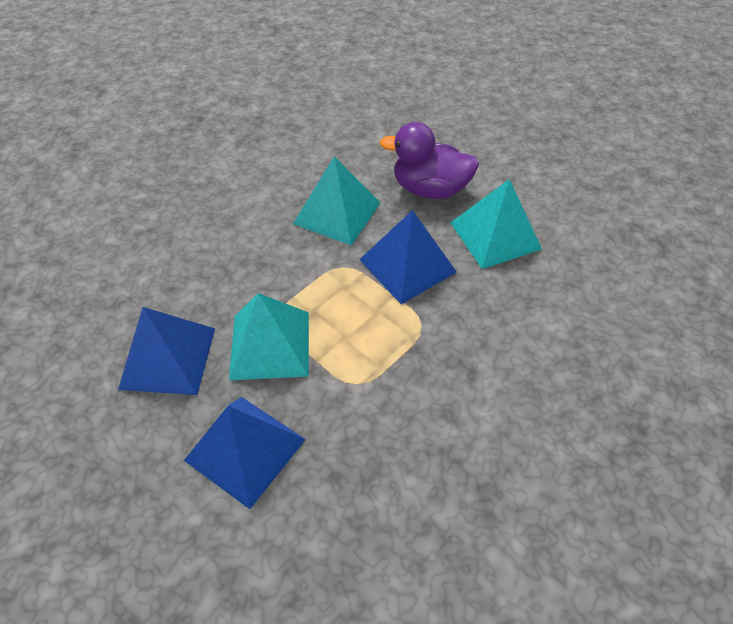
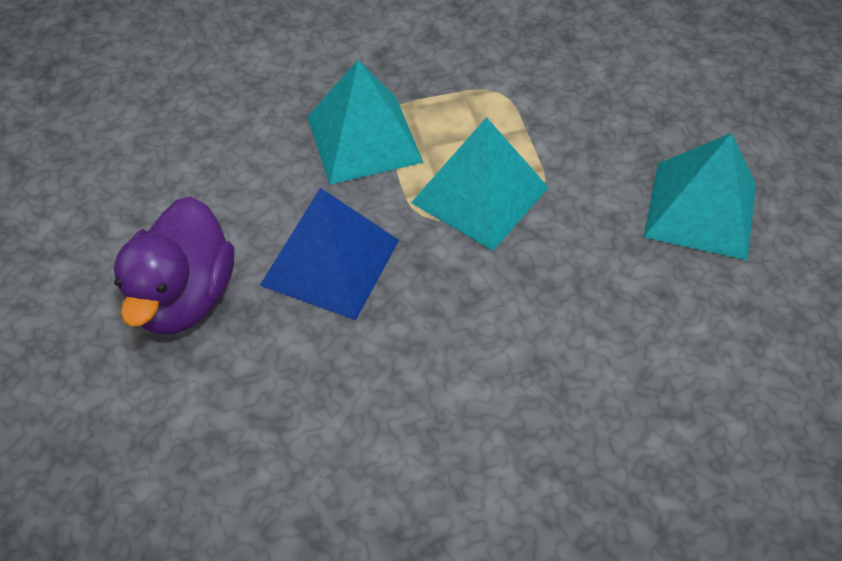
blue pyramid: 3 -> 1

